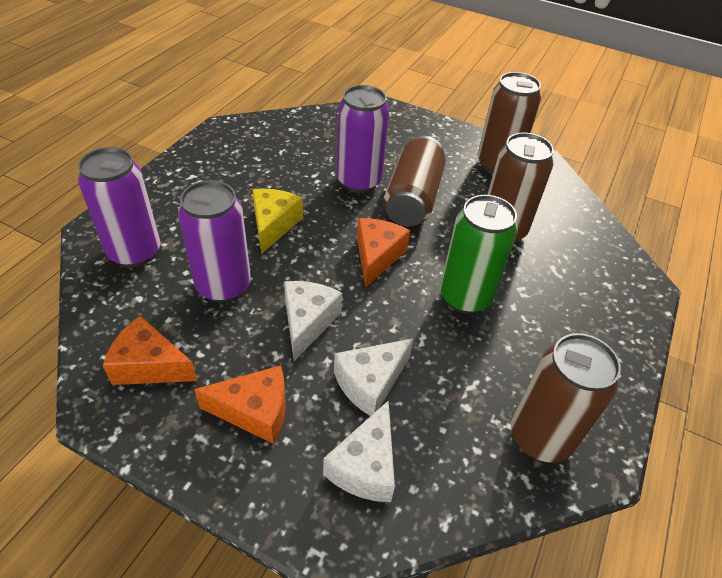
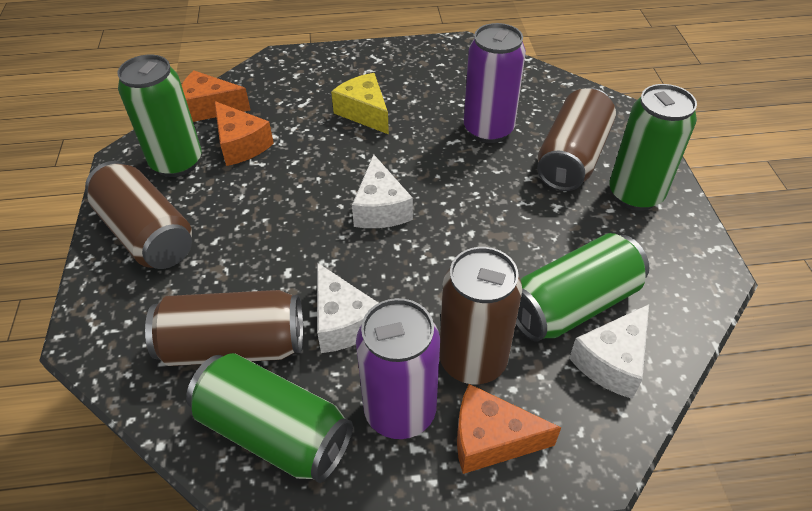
green can: 1 -> 4
purple can: 3 -> 2

